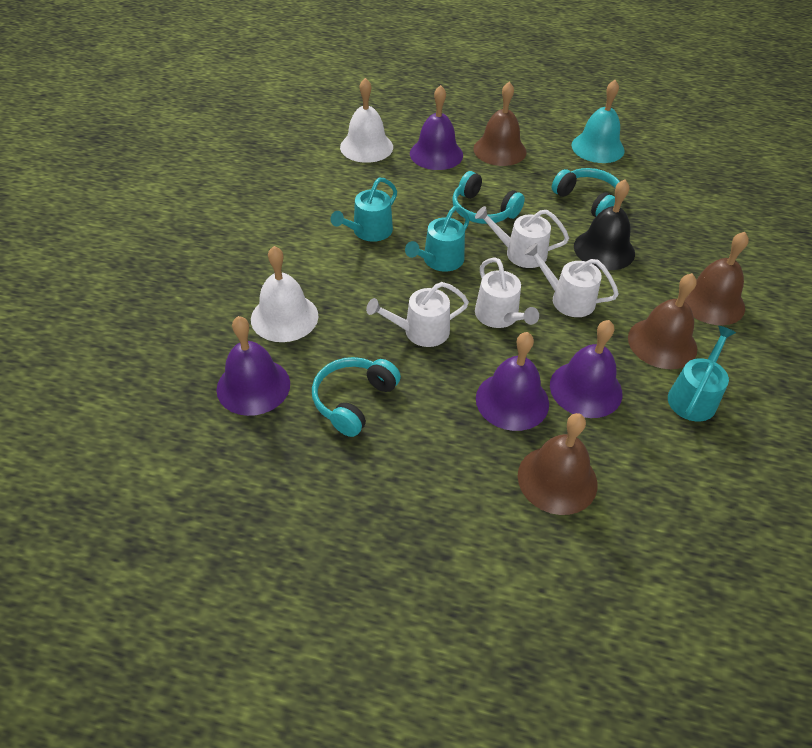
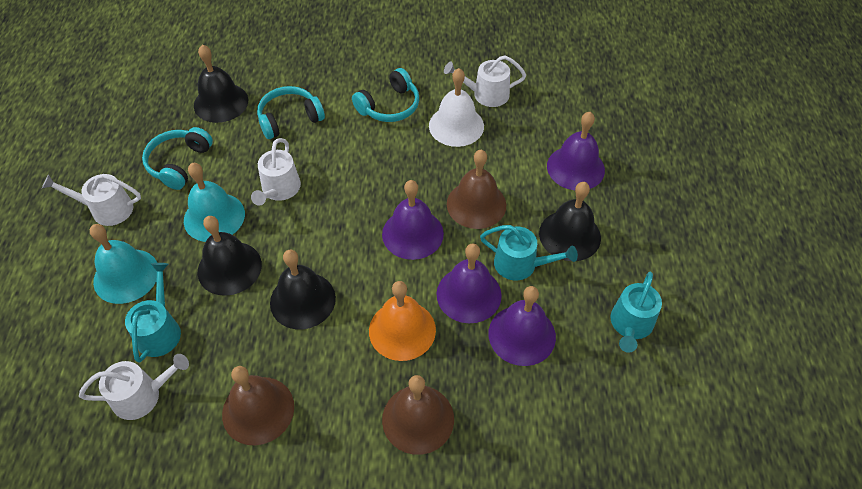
black bell: 1 -> 4
brown bell: 4 -> 3
orange bell: 0 -> 1
turquoise bell: 1 -> 2
white bell: 2 -> 1

